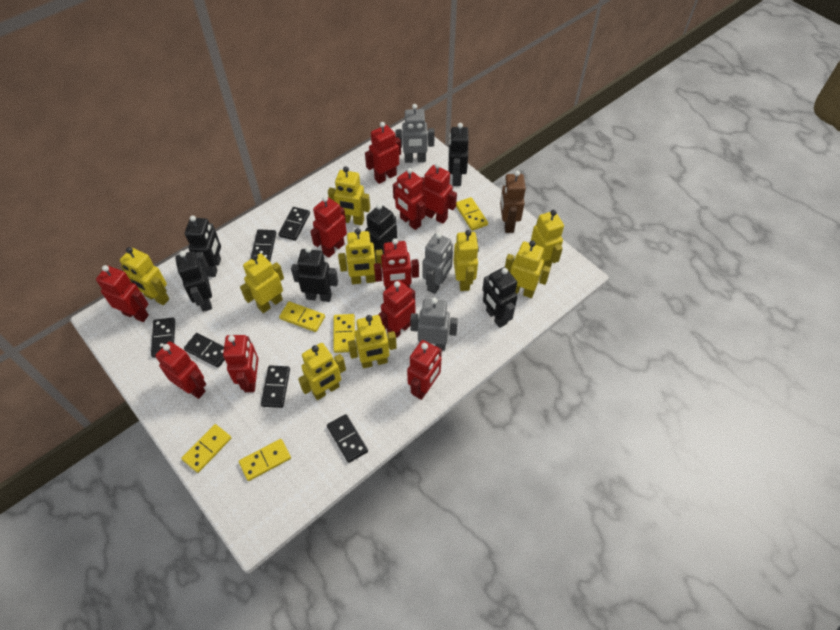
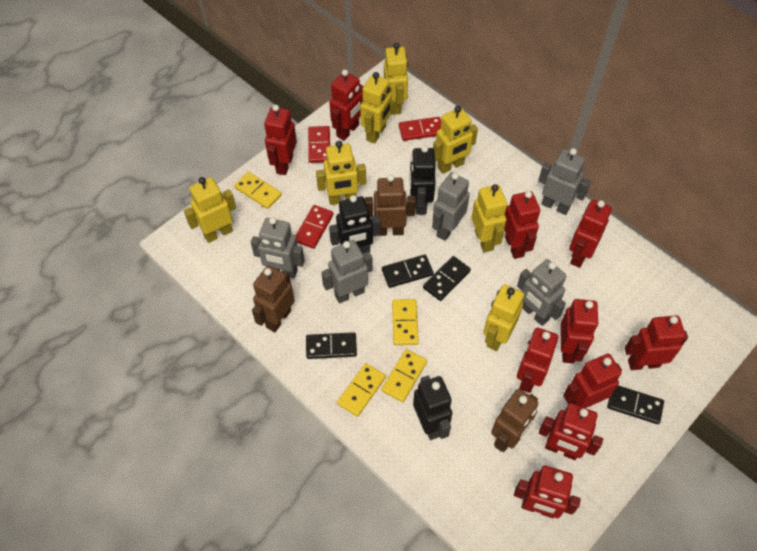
black domino: 6 -> 4
black robot: 6 -> 3
brown robot: 1 -> 3
grey robot: 3 -> 5
red domino: 0 -> 3
yellow domino: 5 -> 4
yellow robot: 9 -> 7

